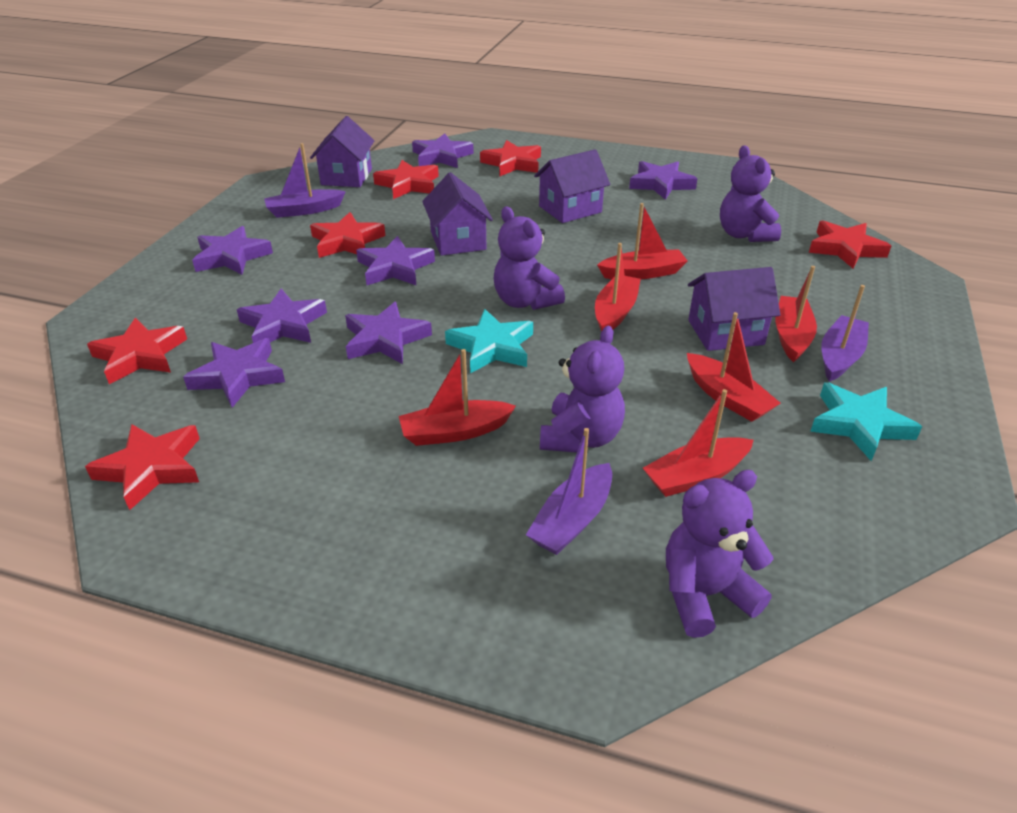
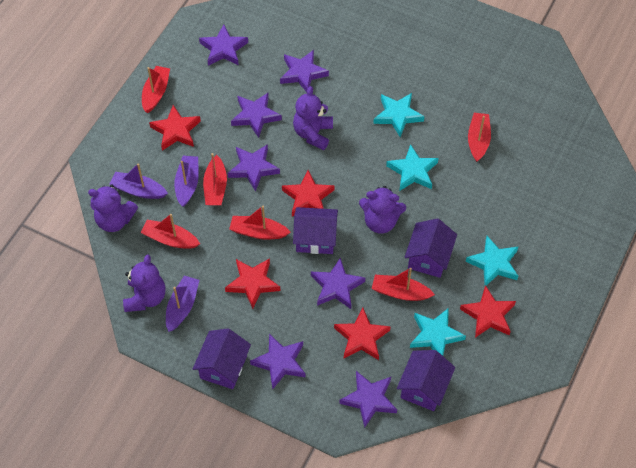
red star: 6 -> 5
turquoise star: 2 -> 4

